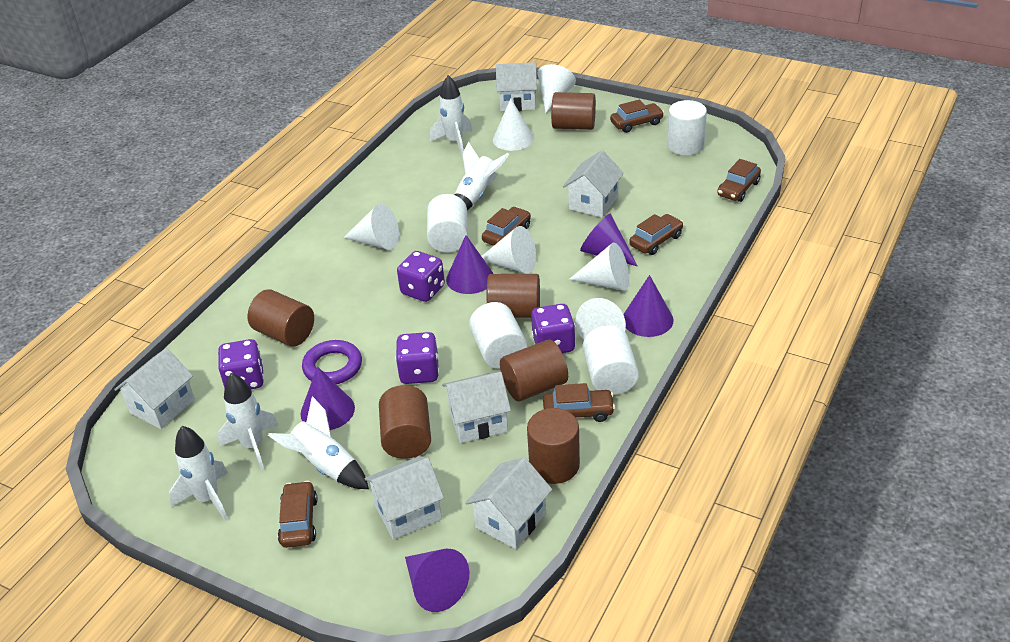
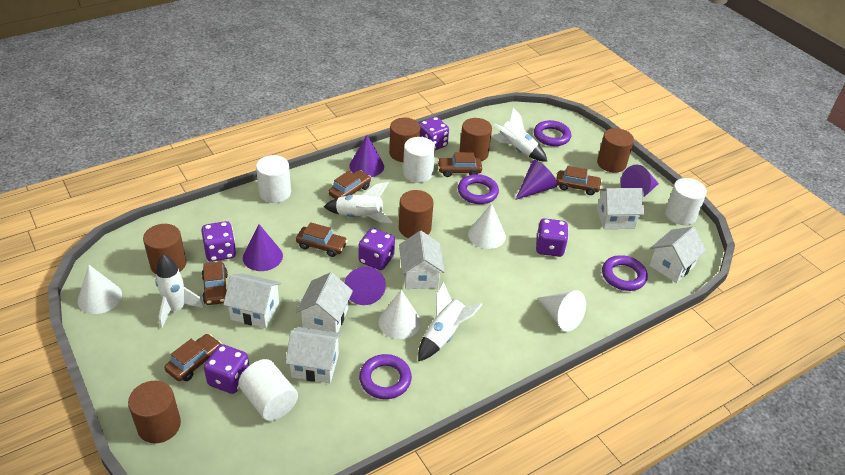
purple dice: 4 -> 5
purple ring: 1 -> 4
white cone: 6 -> 4
white rocket: 5 -> 4

